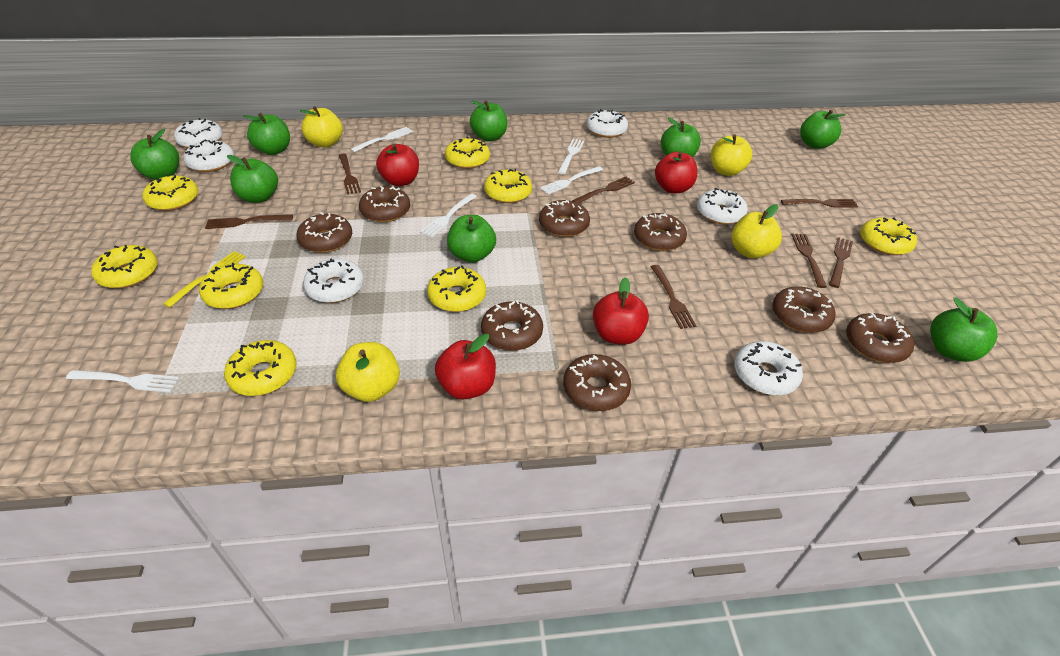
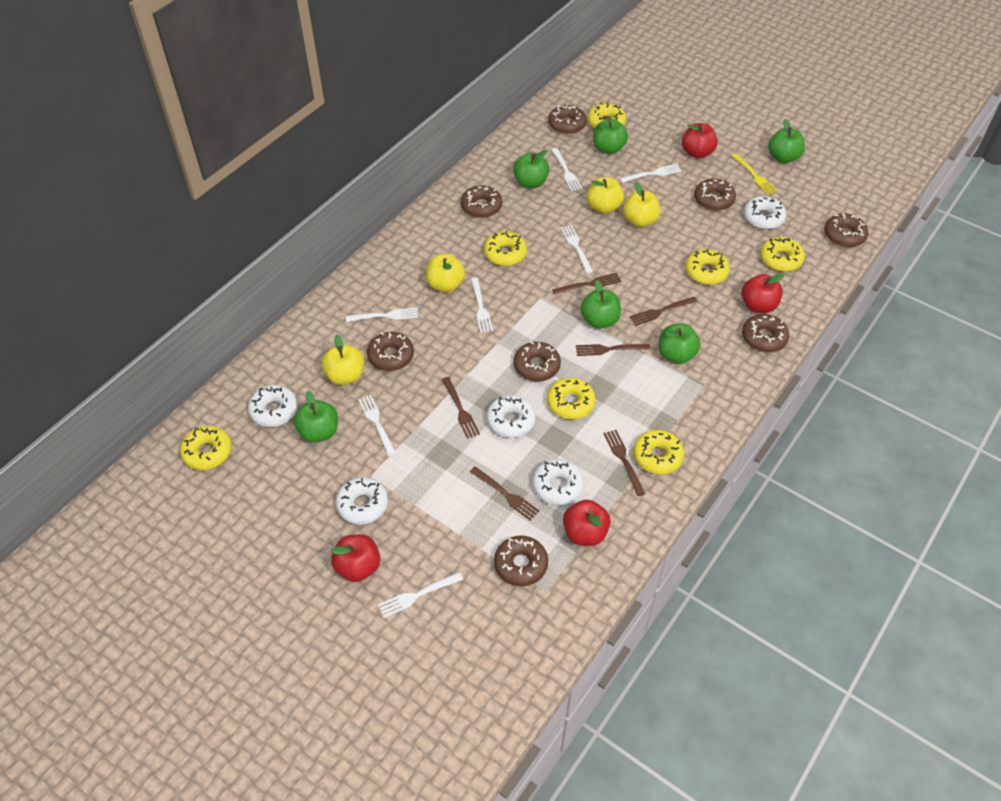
brown fork: 7 -> 6
green apple: 8 -> 6
white donut: 6 -> 5
white fork: 5 -> 7
yellow donut: 8 -> 7

